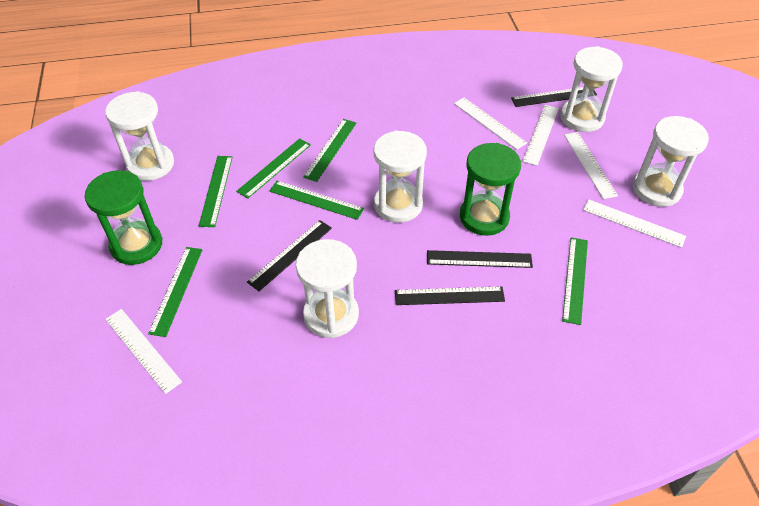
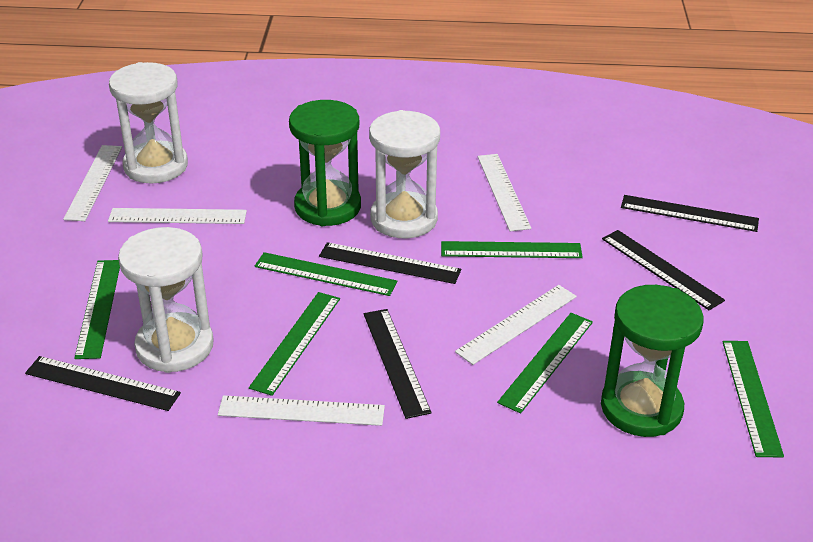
black ruler: 4 -> 5
white hourglass: 5 -> 3

